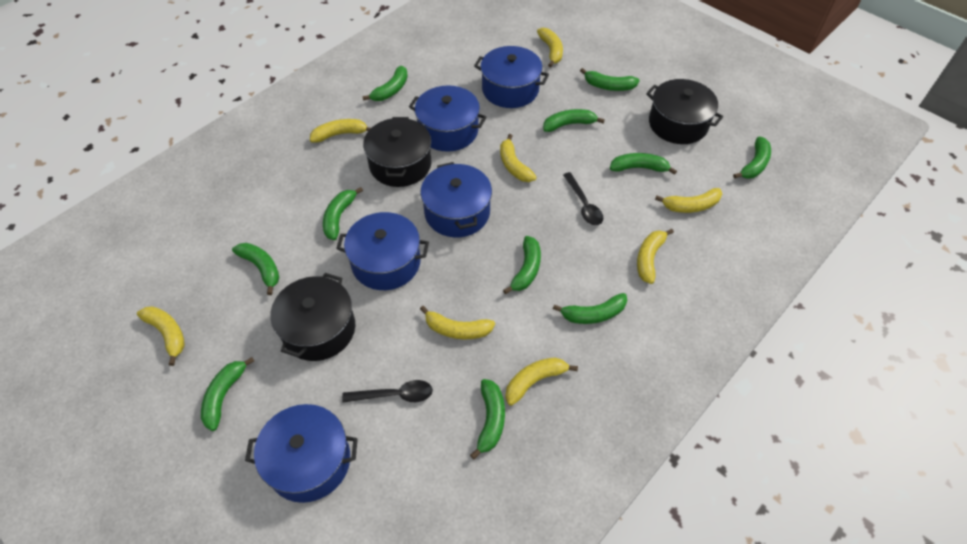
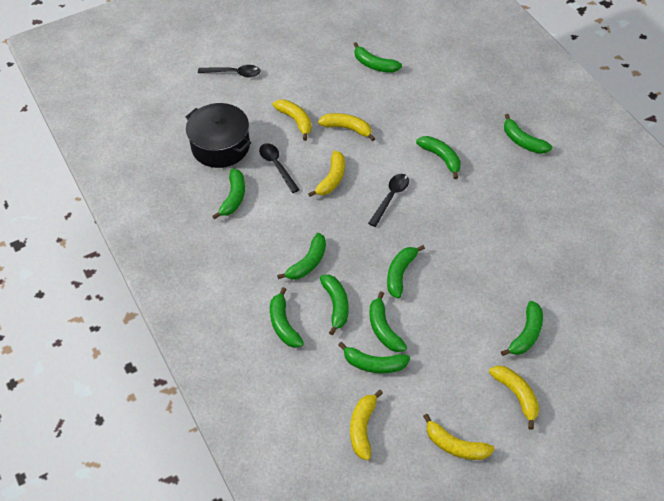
black pot: 3 -> 1
black spoon: 2 -> 3
blue pot: 5 -> 0
yellow banana: 8 -> 6

